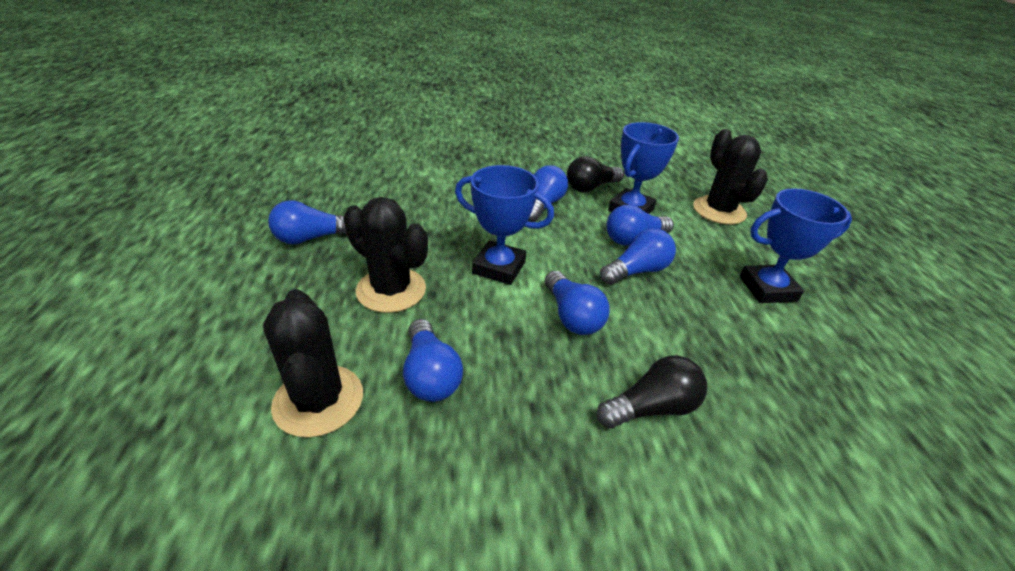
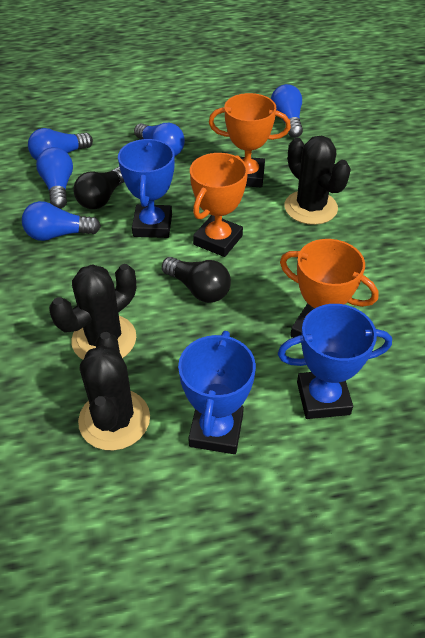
blue light bulb: 6 -> 5
orange trophy: 0 -> 3

